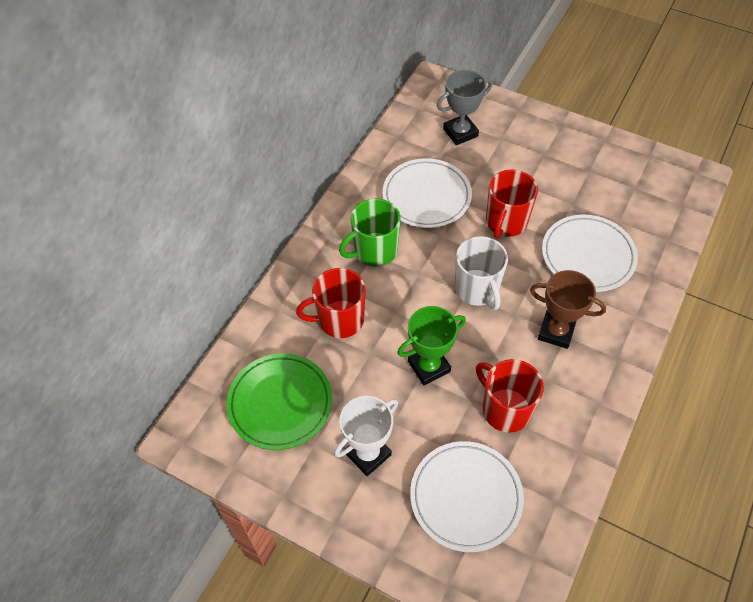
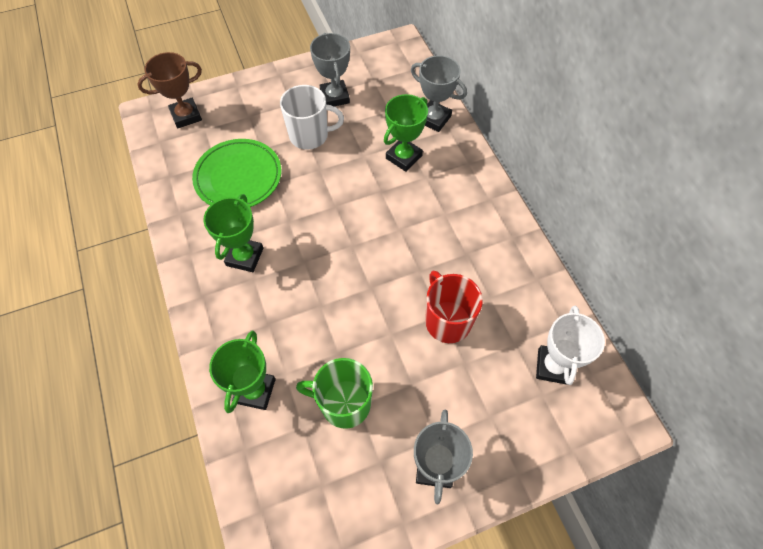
green trophy: 1 -> 3
grey trophy: 1 -> 3
red mug: 3 -> 1
white plate: 3 -> 0

